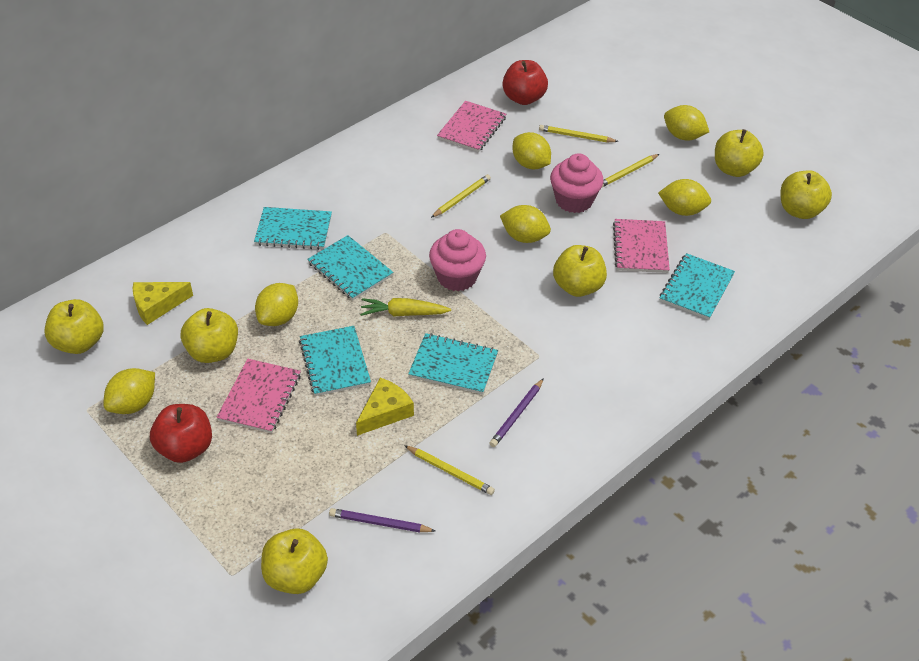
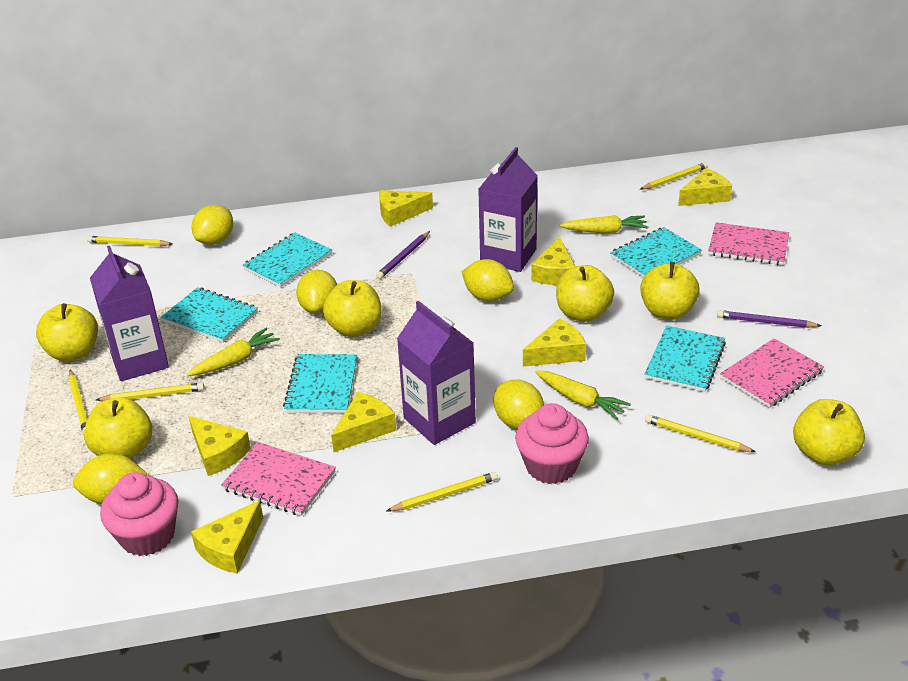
purple carton: 0 -> 3
red apple: 2 -> 0
yellow carrot: 1 -> 3
yellow cheese: 2 -> 7
yellow lemon: 6 -> 5
yellow pencil: 4 -> 6

